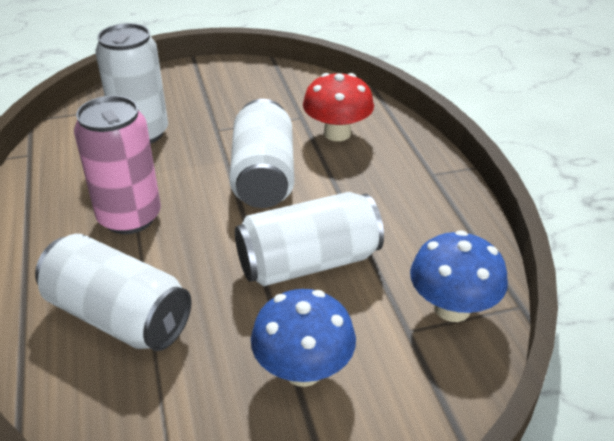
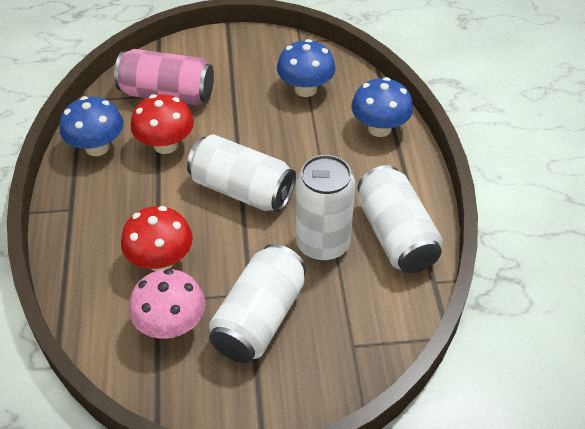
blue mushroom: 2 -> 3
pink mushroom: 0 -> 1
red mushroom: 1 -> 2

